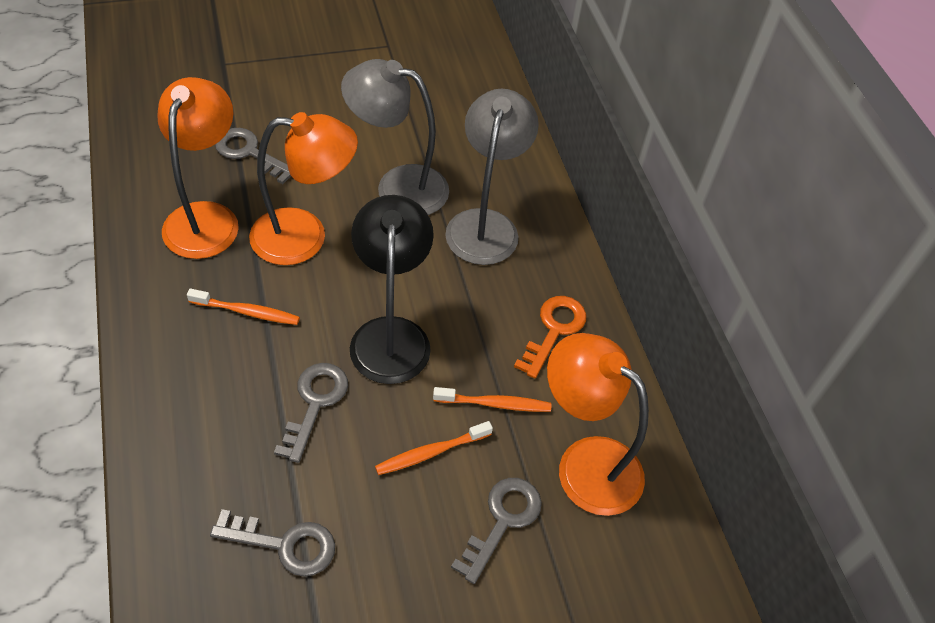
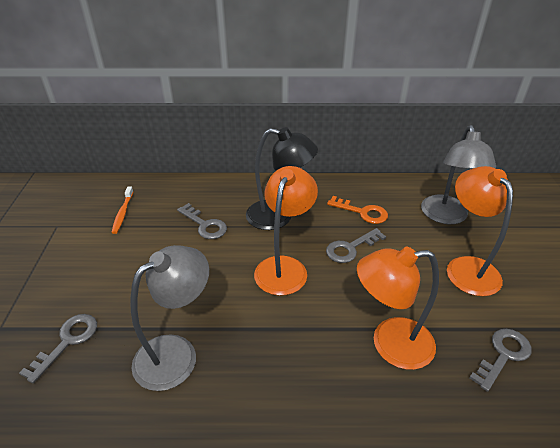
orange toothbrush: 3 -> 1

